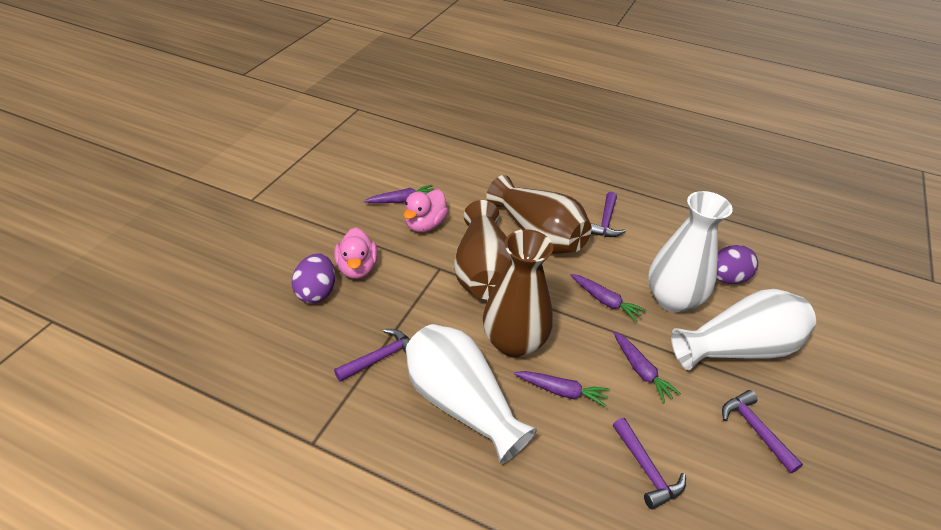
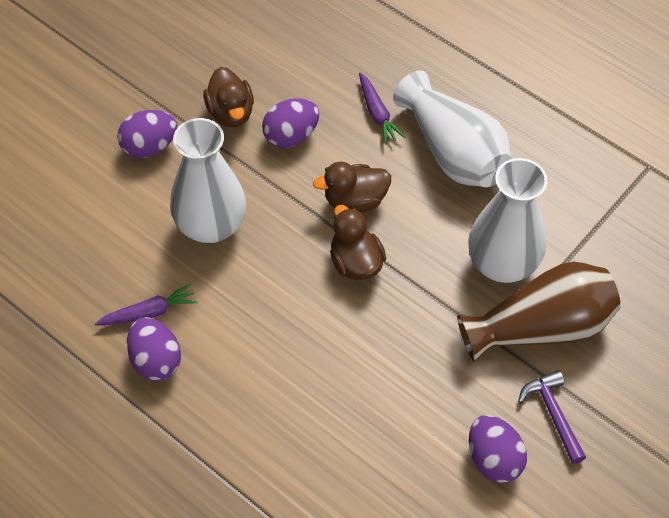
brown duck: 0 -> 3
brown vase: 3 -> 1
pink duck: 2 -> 0
purple carrot: 4 -> 2
purple egg: 2 -> 4
purple hammer: 4 -> 1

